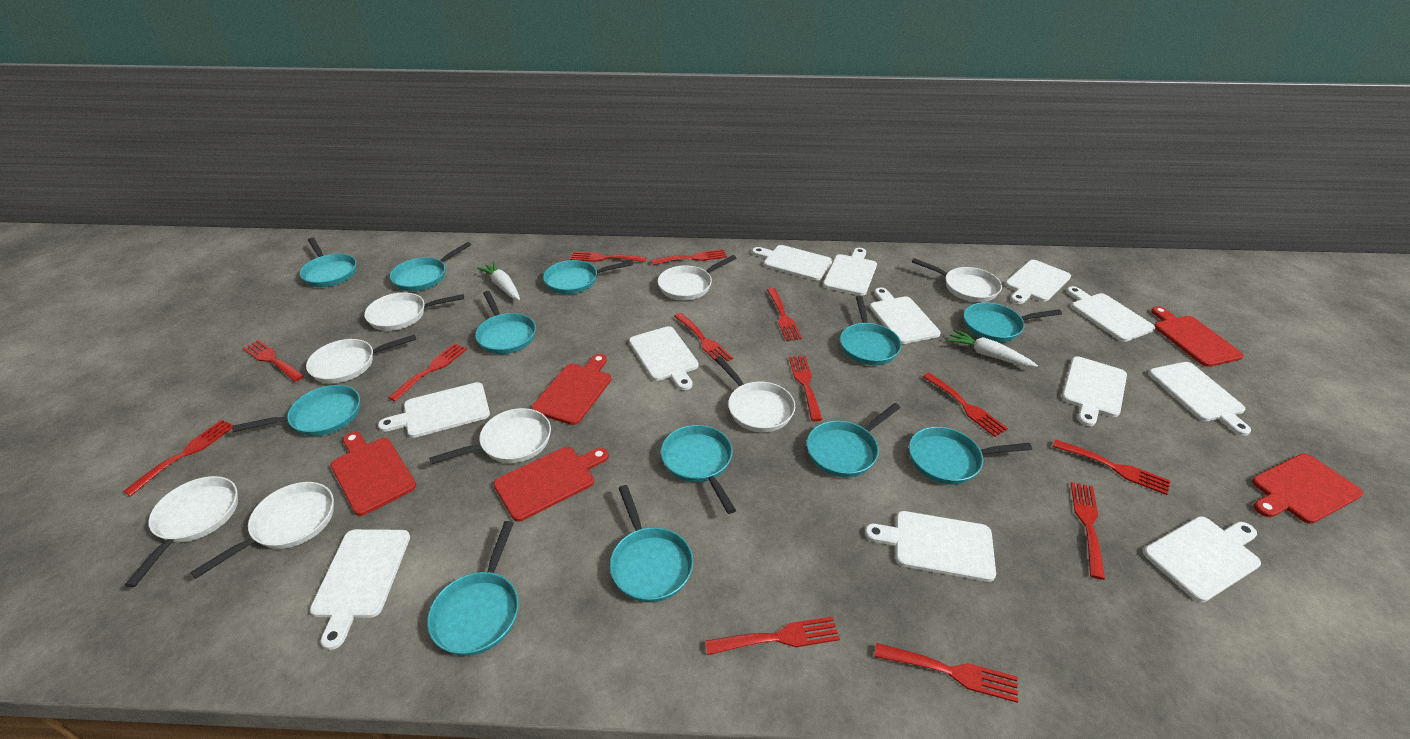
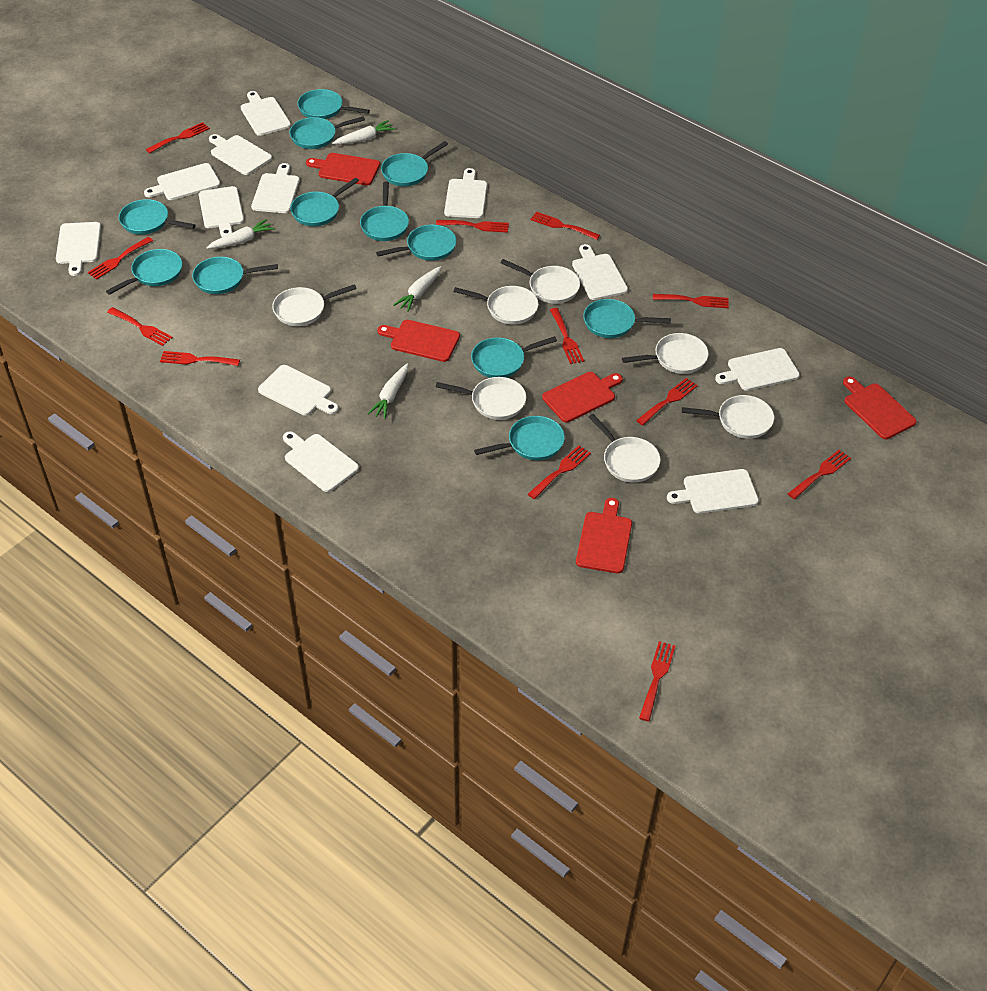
red fork: 13 -> 12
white carrot: 2 -> 4
white pan: 8 -> 7

